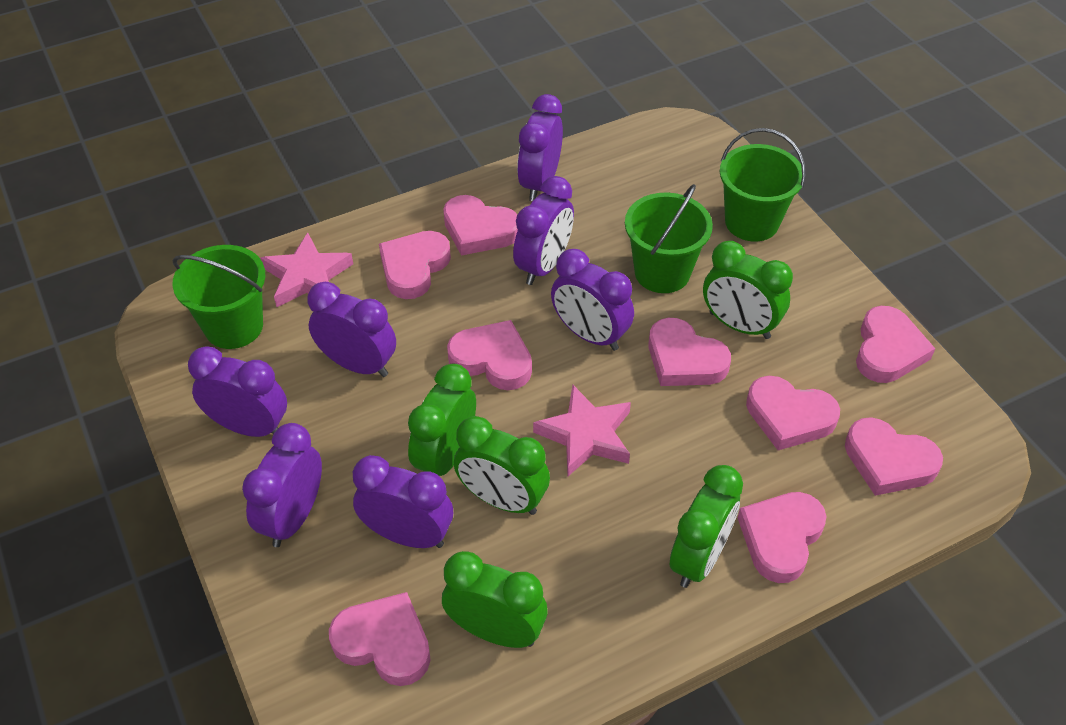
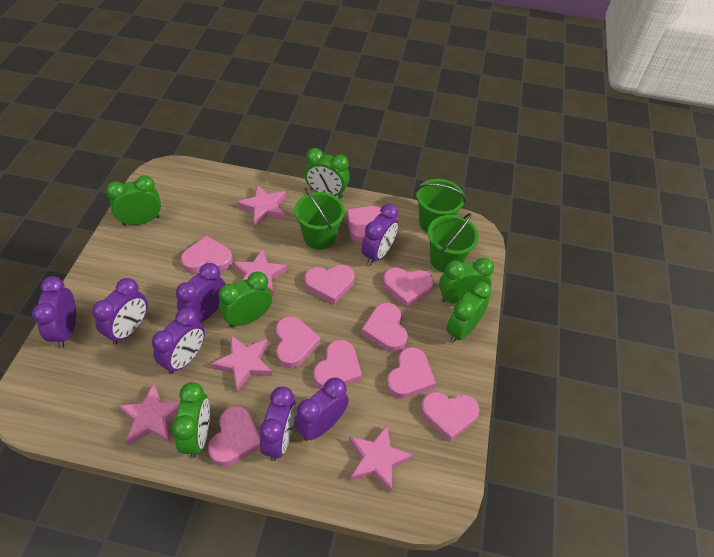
green clock: 5 -> 6
pink heart: 9 -> 10
pink star: 2 -> 5

